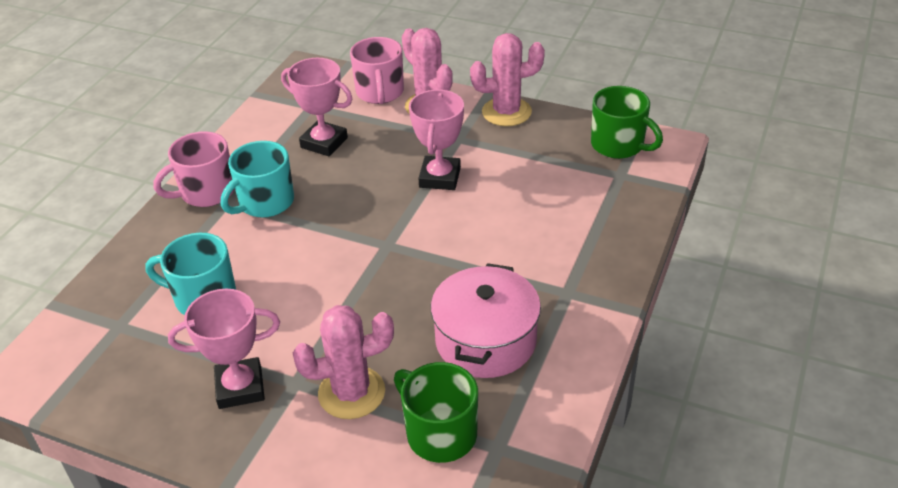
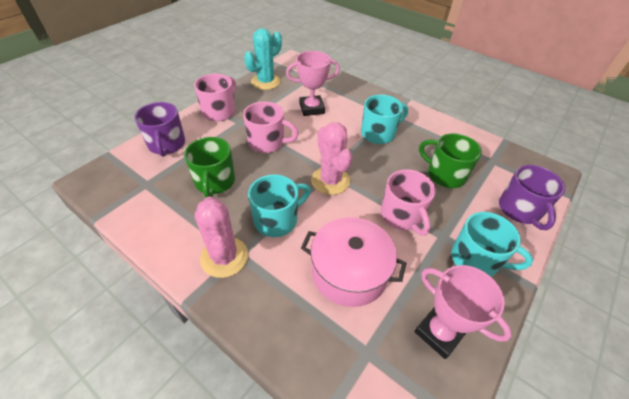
pink cactus: 3 -> 2
pink mug: 2 -> 3
pink trophy: 3 -> 2
purple mug: 0 -> 2
turquoise cactus: 0 -> 1
turquoise mug: 2 -> 3

